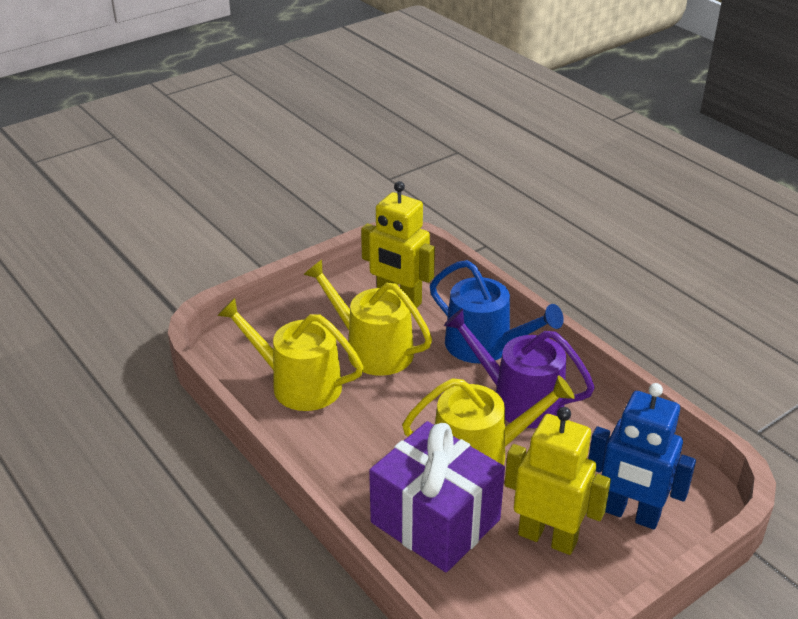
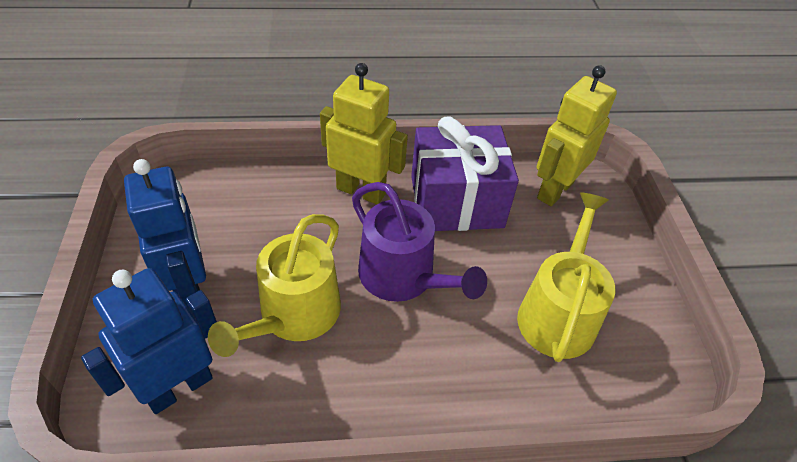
blue robot: 1 -> 2
blue watering can: 1 -> 0
yellow watering can: 3 -> 2

